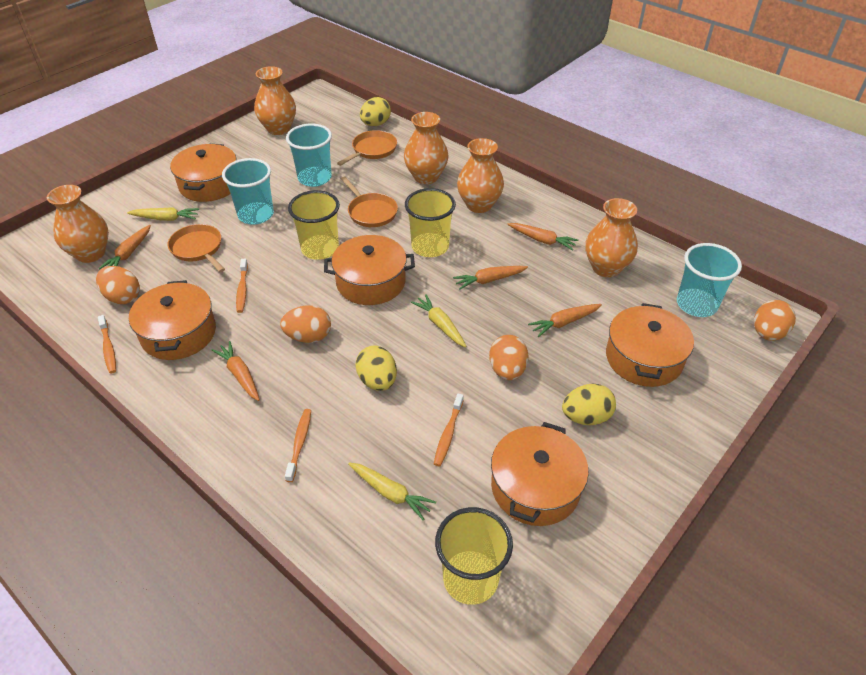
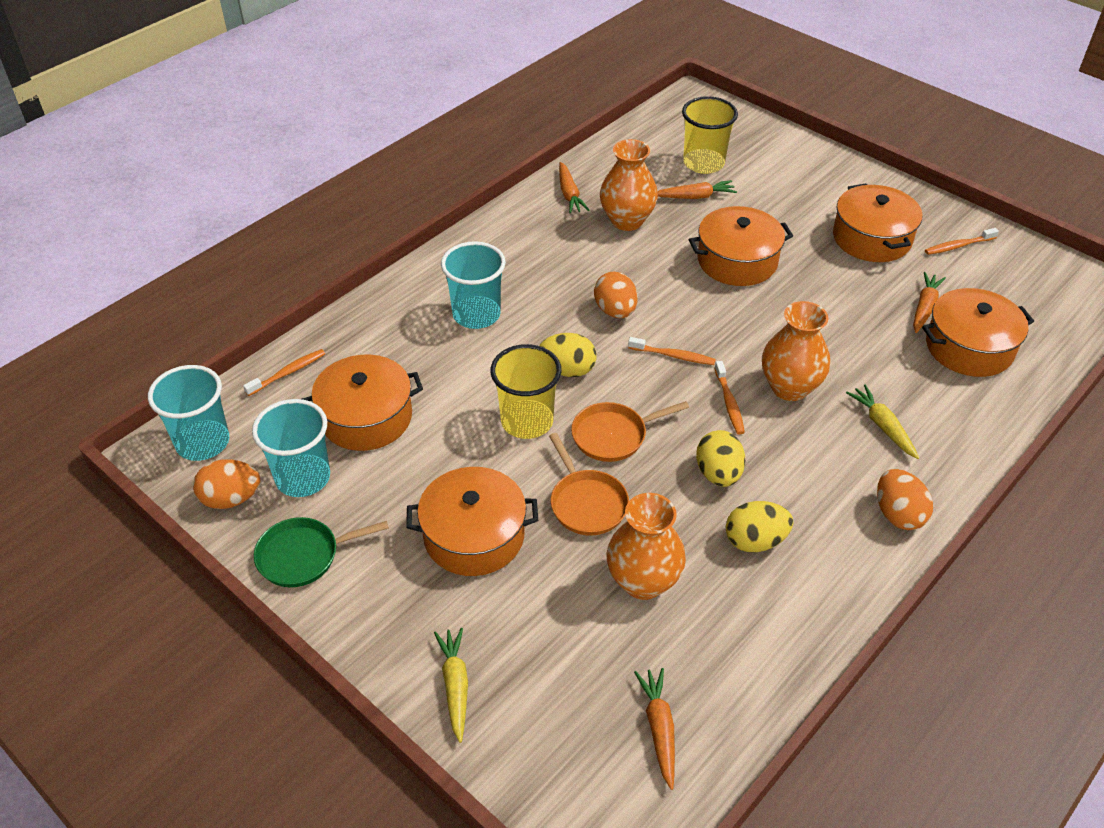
green pan: 0 -> 1
orange carrot: 5 -> 4
orange egg: 4 -> 3
orange pan: 3 -> 2
orange vase: 5 -> 3
yellow carrot: 3 -> 2
yellow cup: 3 -> 2

